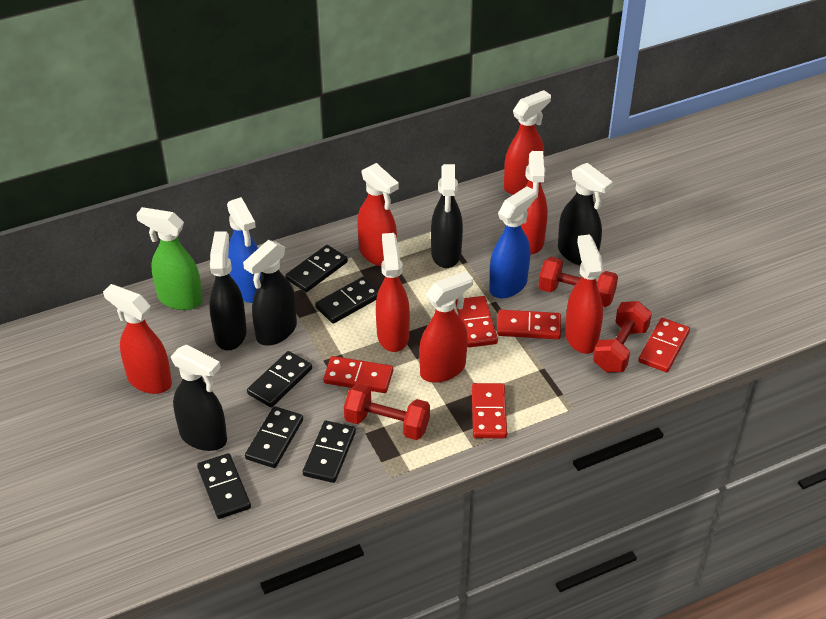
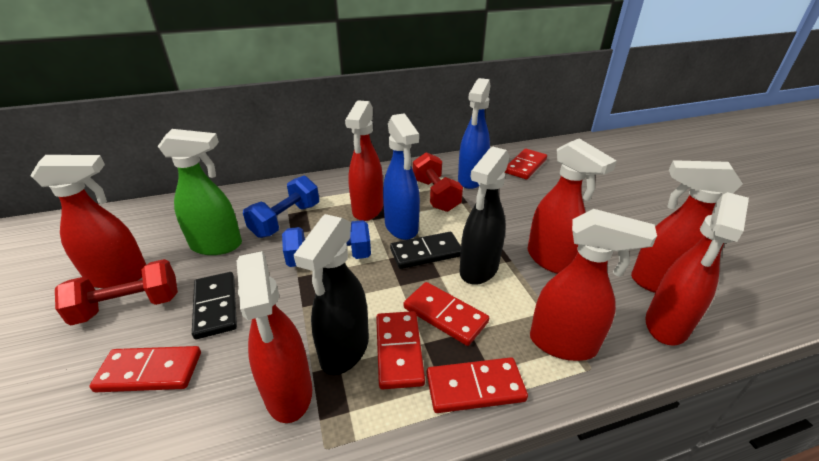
black domino: 6 -> 2
black spray bottle: 5 -> 2
blue dumbbell: 0 -> 2
red dumbbell: 3 -> 2

